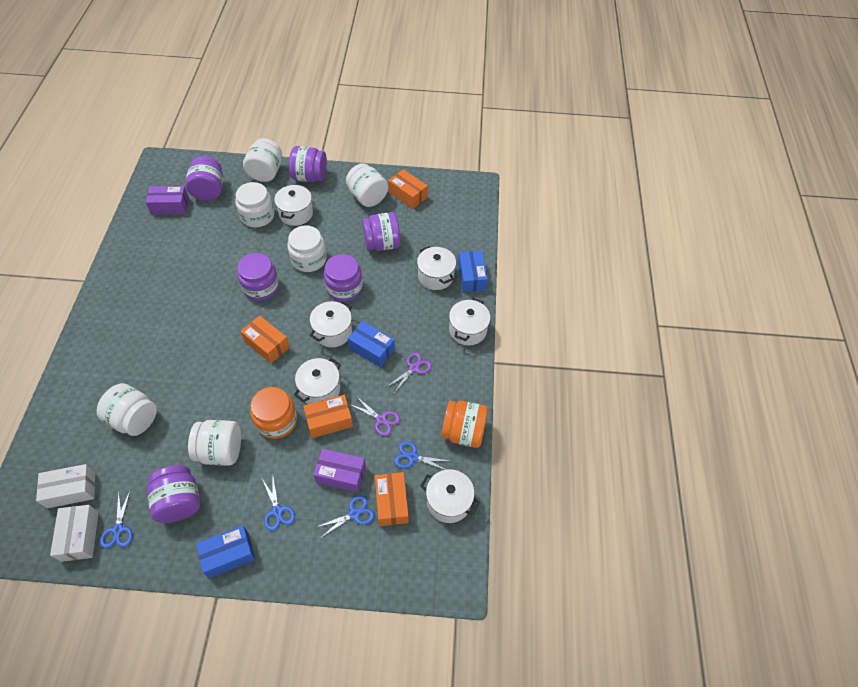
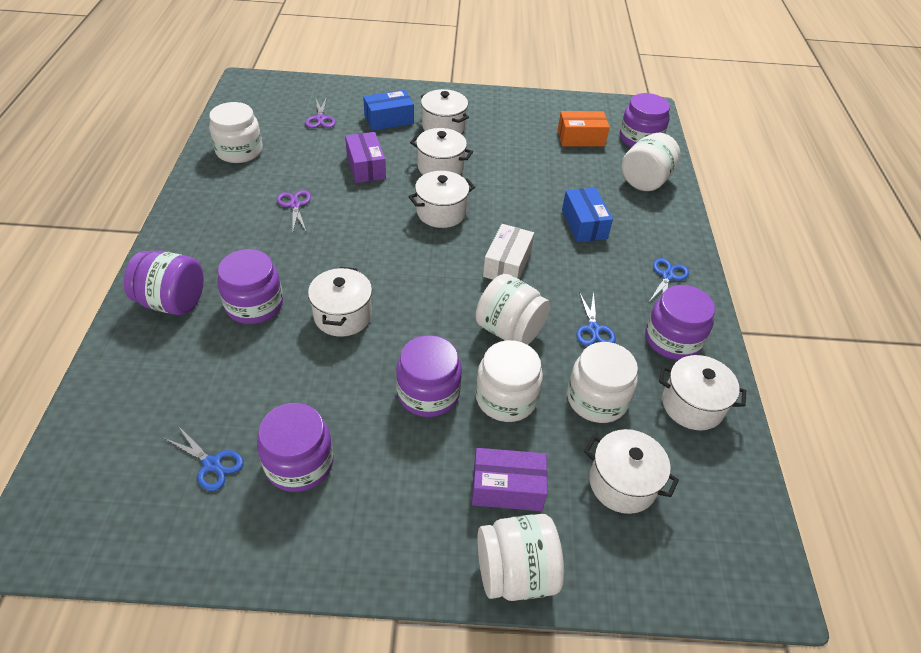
blue box: 3 -> 2
blue scissors: 4 -> 3
orange box: 4 -> 1
orange jar: 2 -> 0
white box: 2 -> 1

